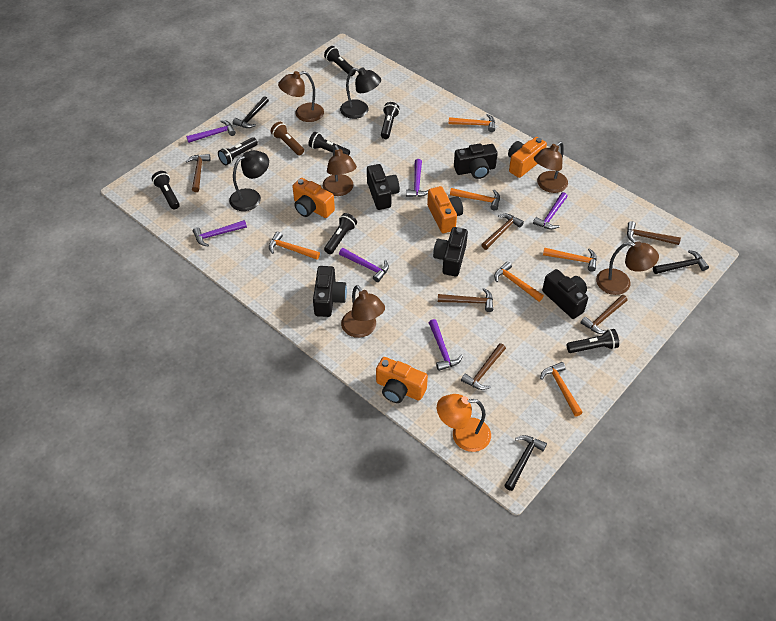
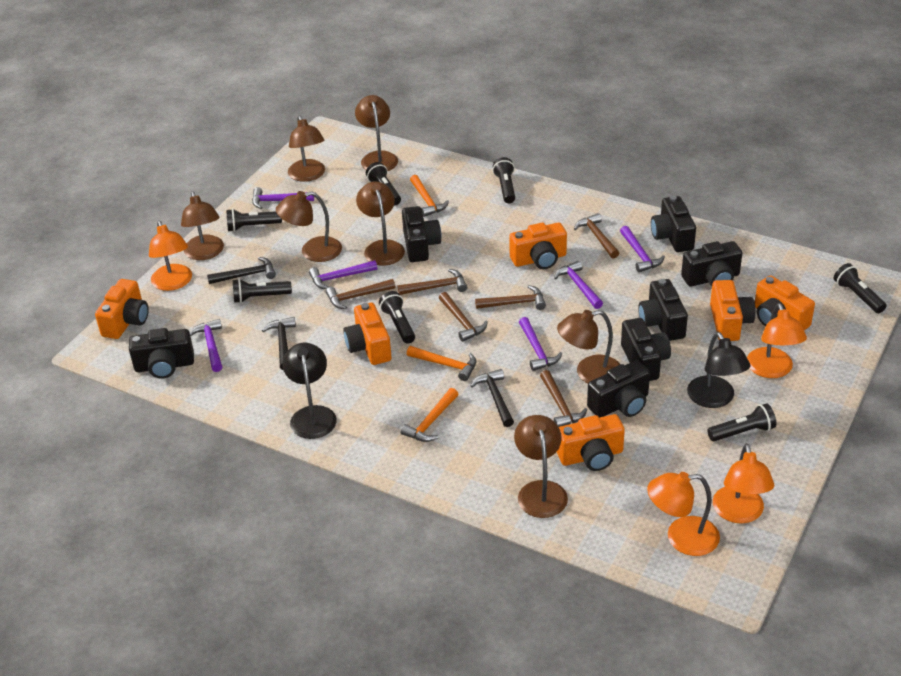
black camera: 5 -> 7
brown flashlight: 1 -> 0
brown lamp: 5 -> 7
orange camera: 4 -> 6
orange hammer: 6 -> 3
orange lamp: 1 -> 4

